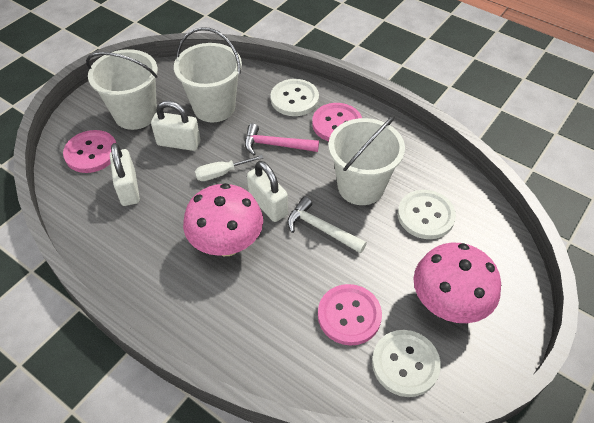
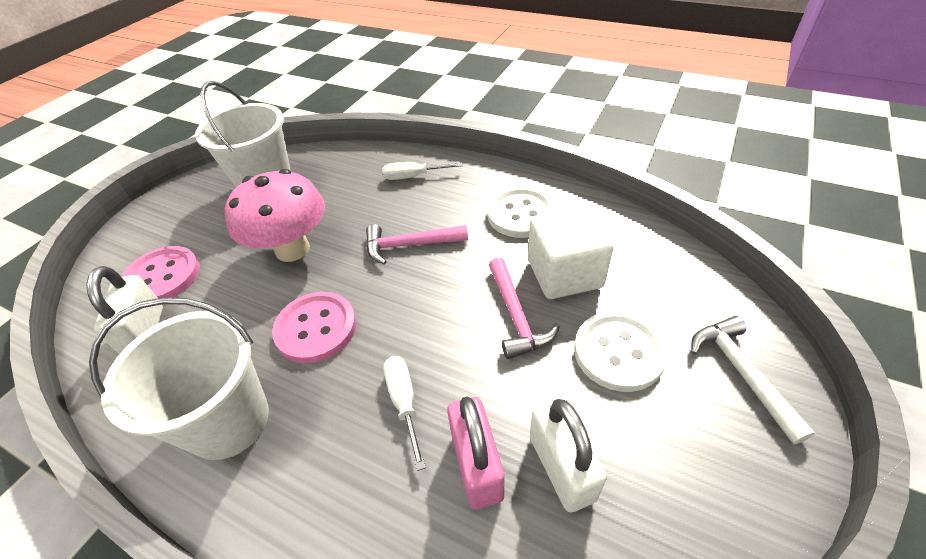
pink button: 3 -> 2
pink hammer: 1 -> 2
pink mushroom: 2 -> 1
pink padlock: 0 -> 1
white bucket: 3 -> 2
white button: 3 -> 2
white cube: 0 -> 1
white padlock: 3 -> 2
white screwdriver: 1 -> 2

